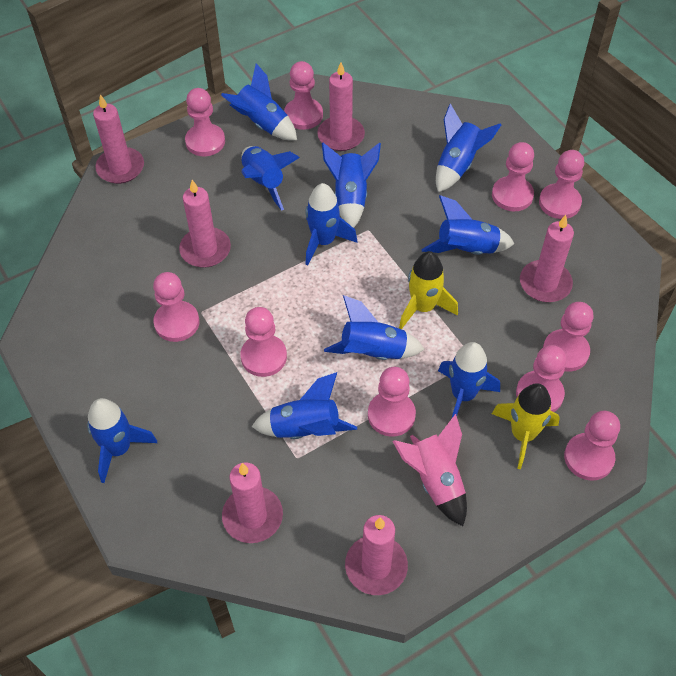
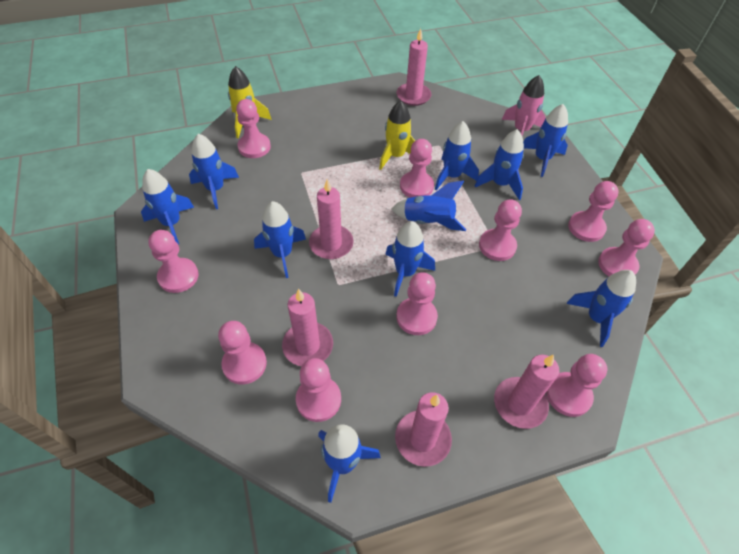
pink candle: 6 -> 5

